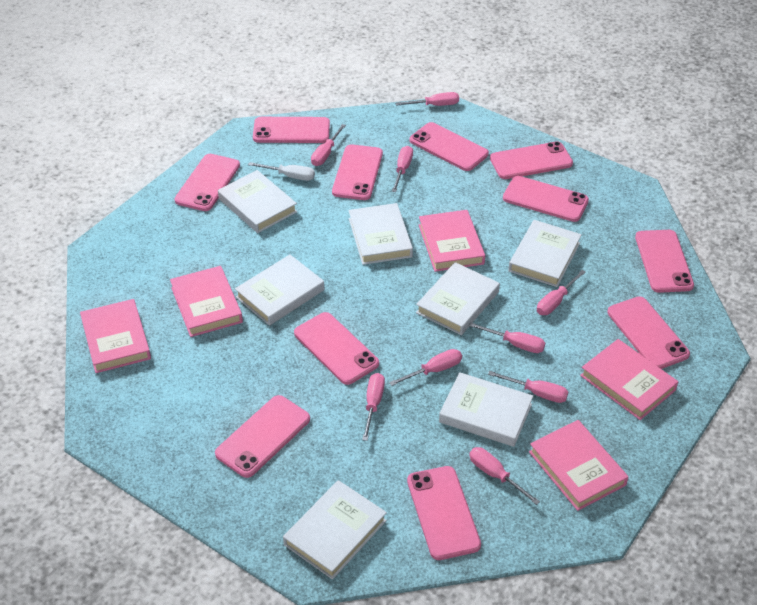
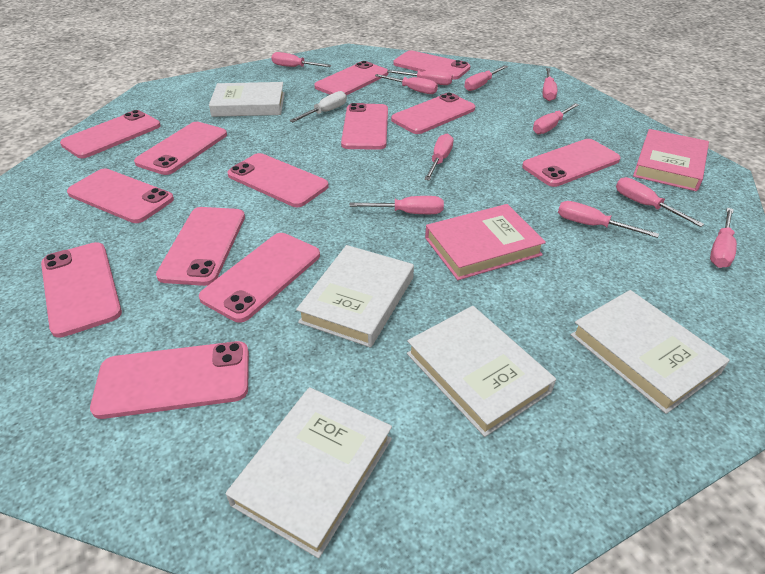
pink book: 5 -> 2
pink phone: 11 -> 13
pink screwdriver: 9 -> 11
white book: 7 -> 5

